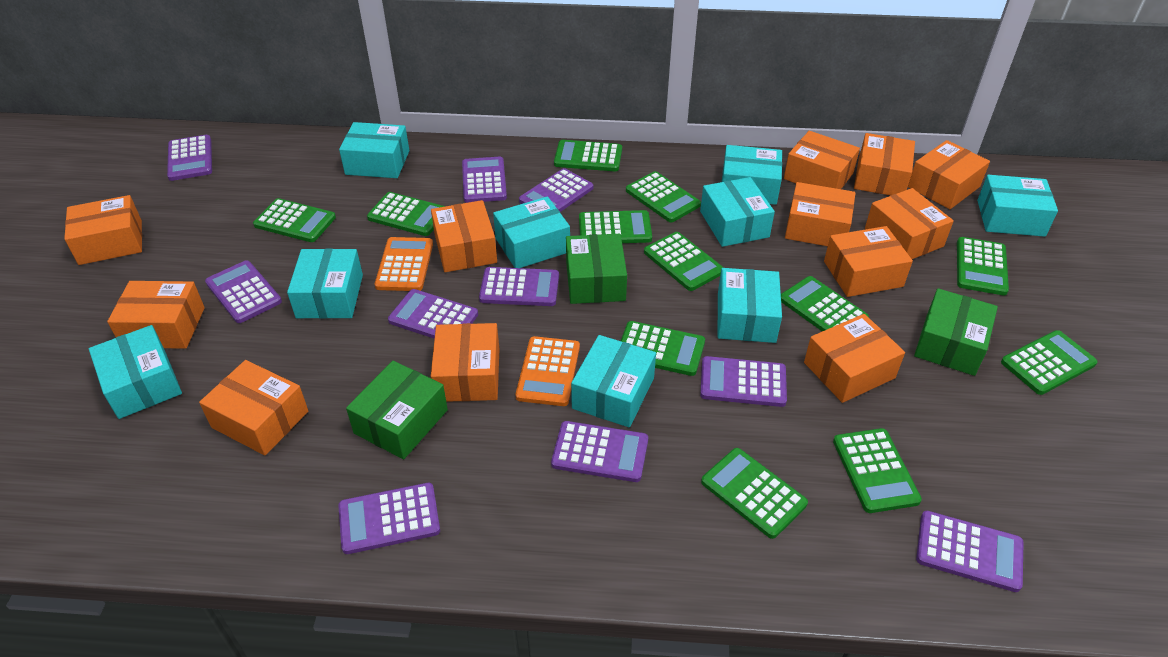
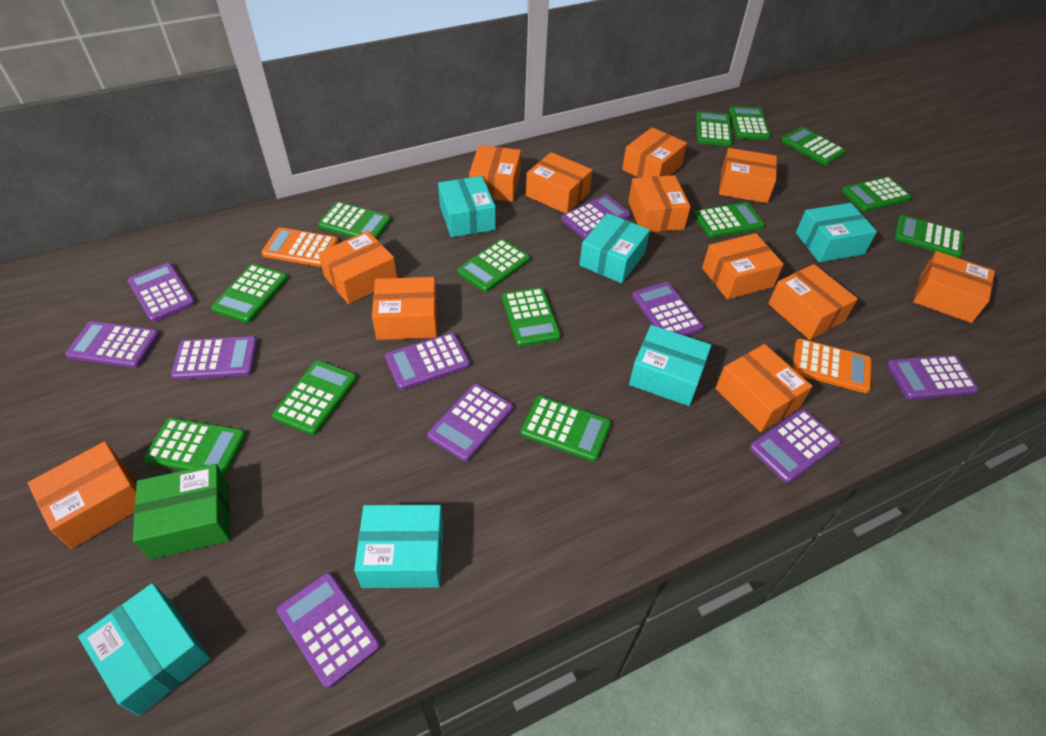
green box: 3 -> 1
green calculator: 12 -> 13
turquoise box: 9 -> 6

